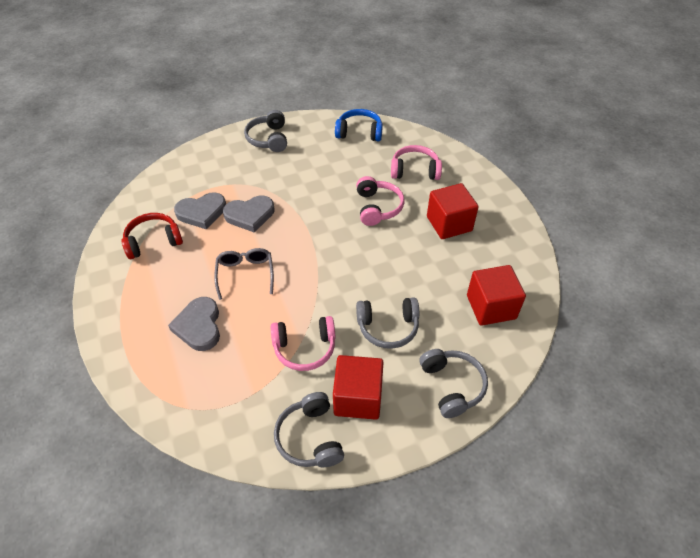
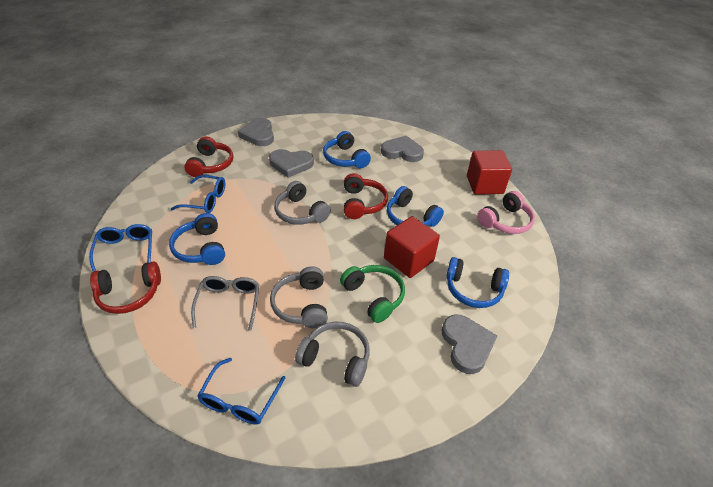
blue glasses: 0 -> 3
blue headphones: 1 -> 4
green headphones: 0 -> 1
grey headphones: 4 -> 3
grey heart: 3 -> 4
pink headphones: 3 -> 1
red cube: 3 -> 2
red headphones: 1 -> 3

